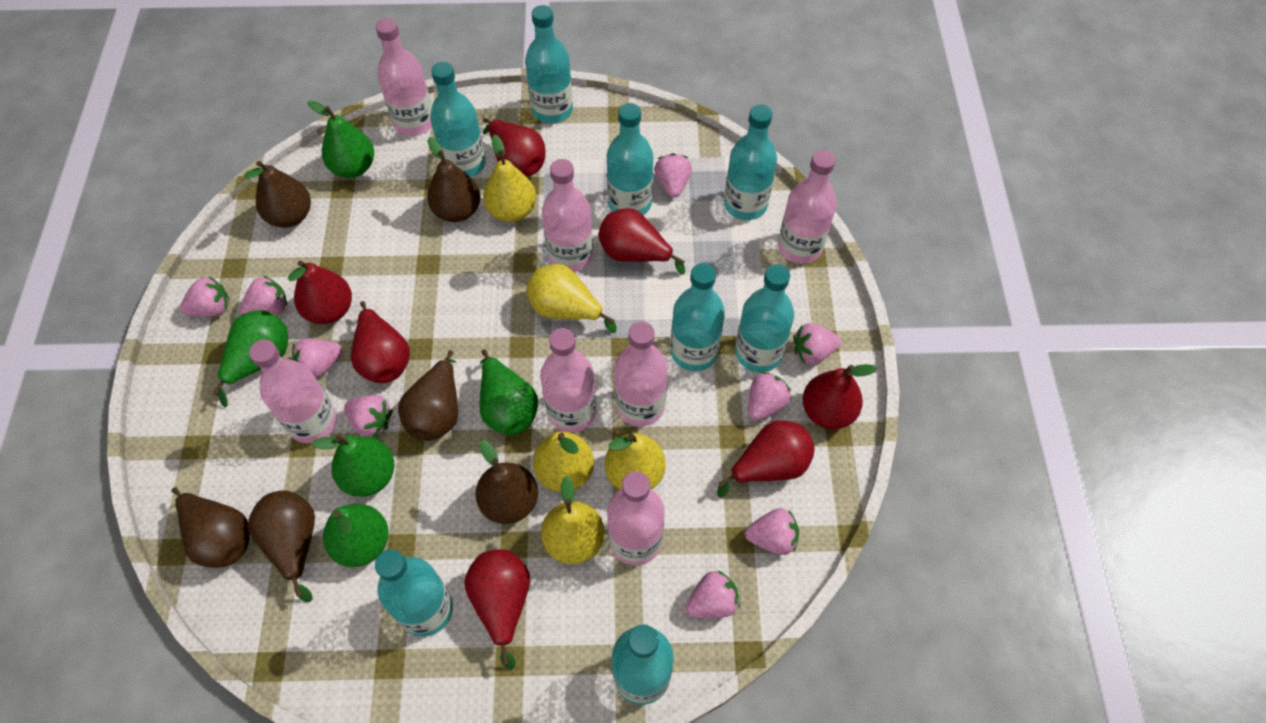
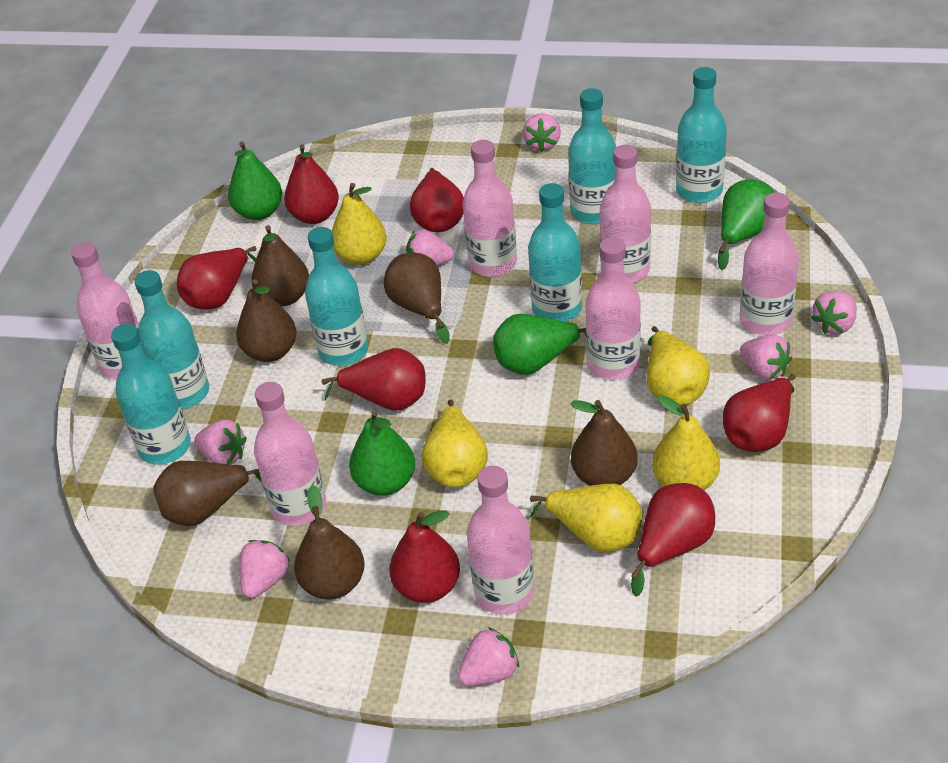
green pear: 5 -> 4
pink strawberry: 9 -> 7
turquoise bottle: 8 -> 6

